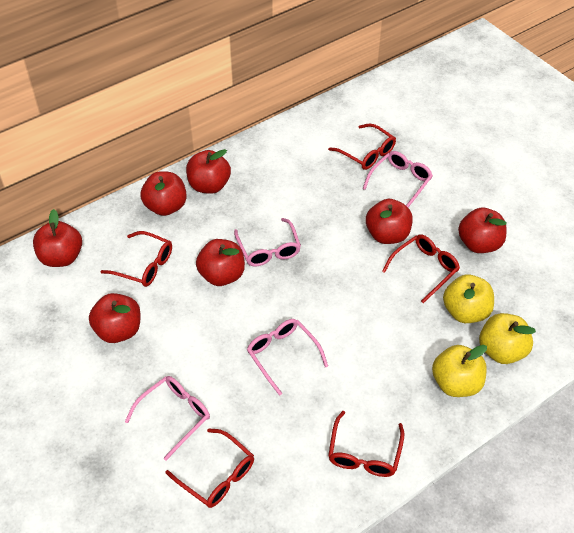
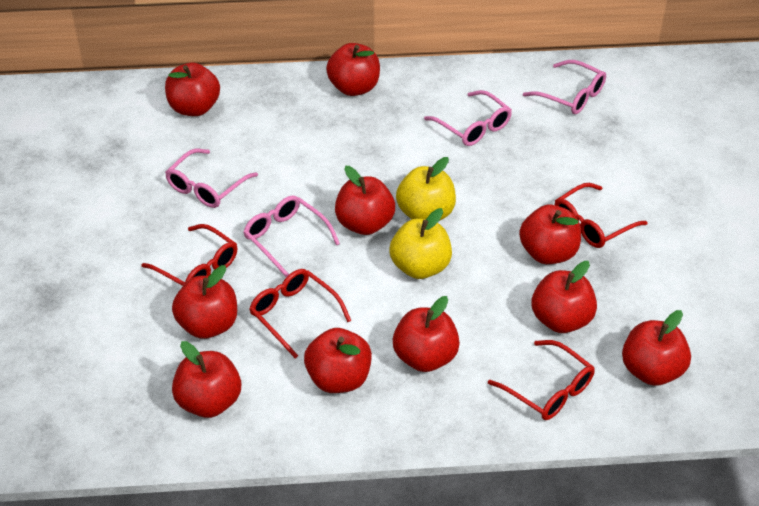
red apple: 7 -> 10
red glasses: 5 -> 4
yellow apple: 3 -> 2

